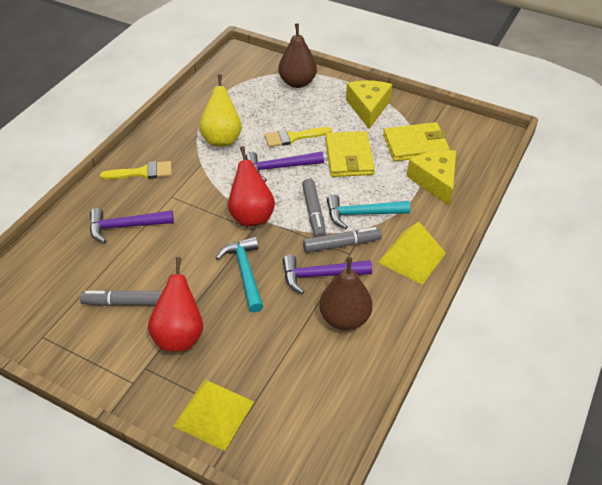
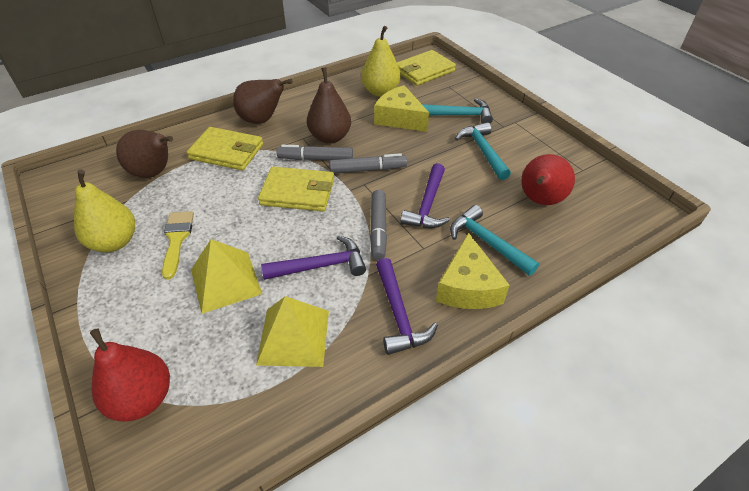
brown pear: 2 -> 3
turquoise hammer: 2 -> 3
yellow brush: 2 -> 1
yellow pear: 1 -> 2
yellow wallet: 2 -> 3

